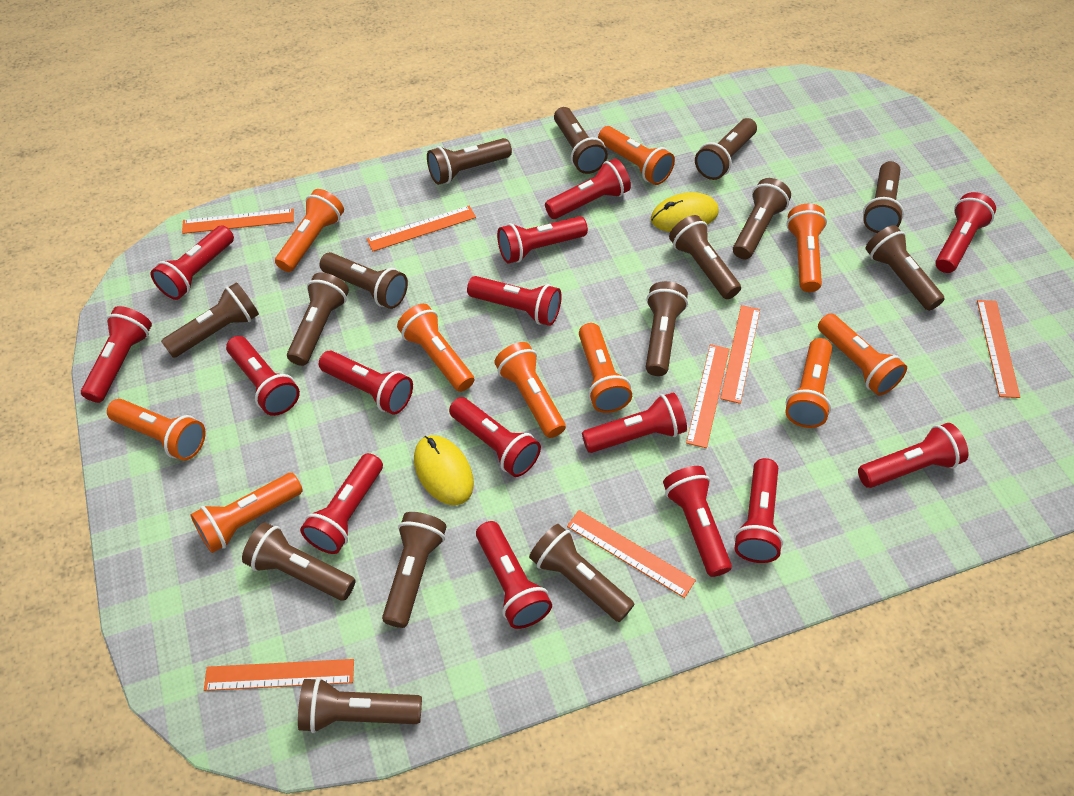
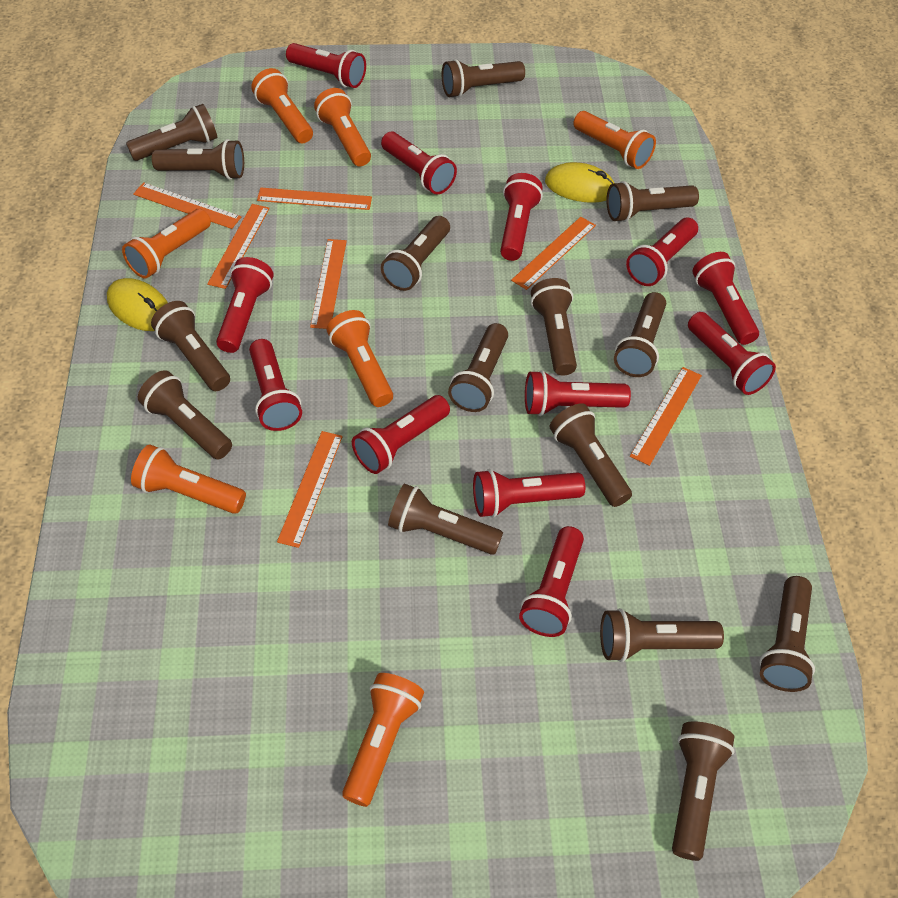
orange flashlight: 10 -> 7
red flashlight: 15 -> 12

